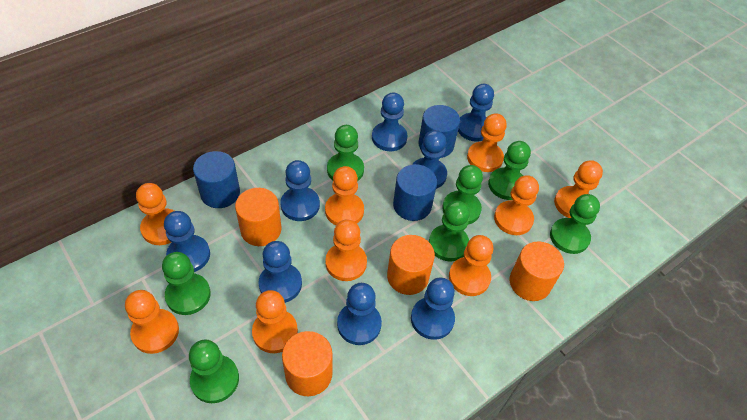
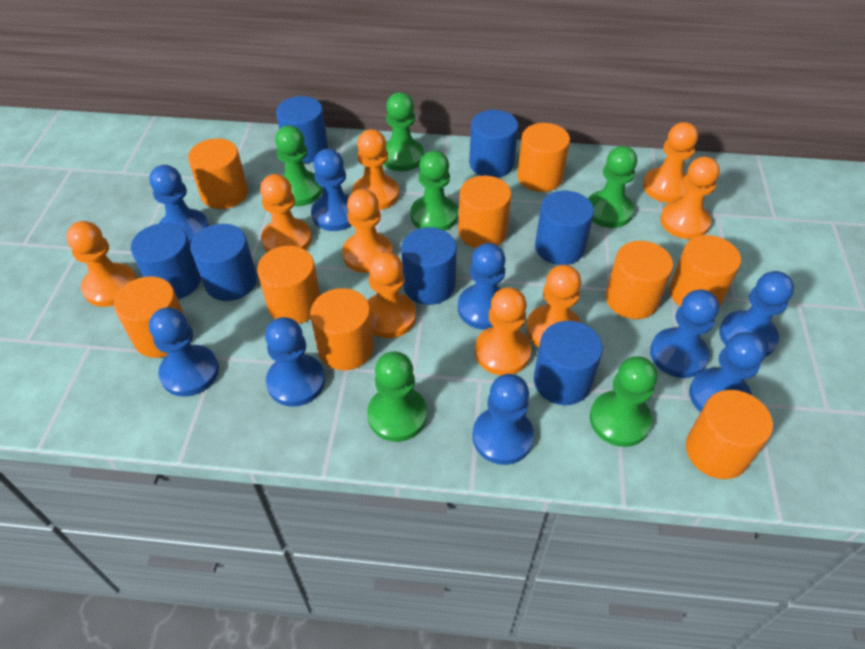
blue cylinder: 3 -> 7
blue pawn: 8 -> 9
green pawn: 7 -> 6
orange cylinder: 4 -> 9

